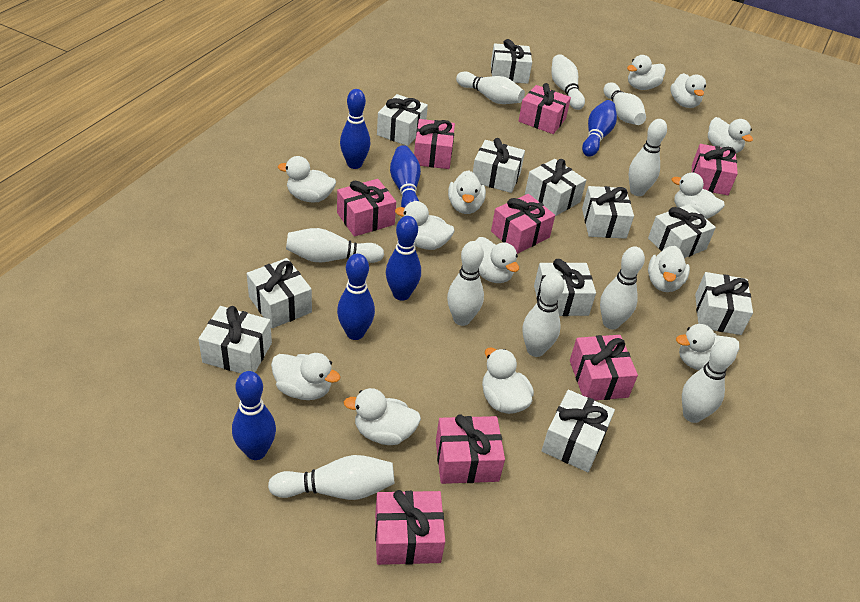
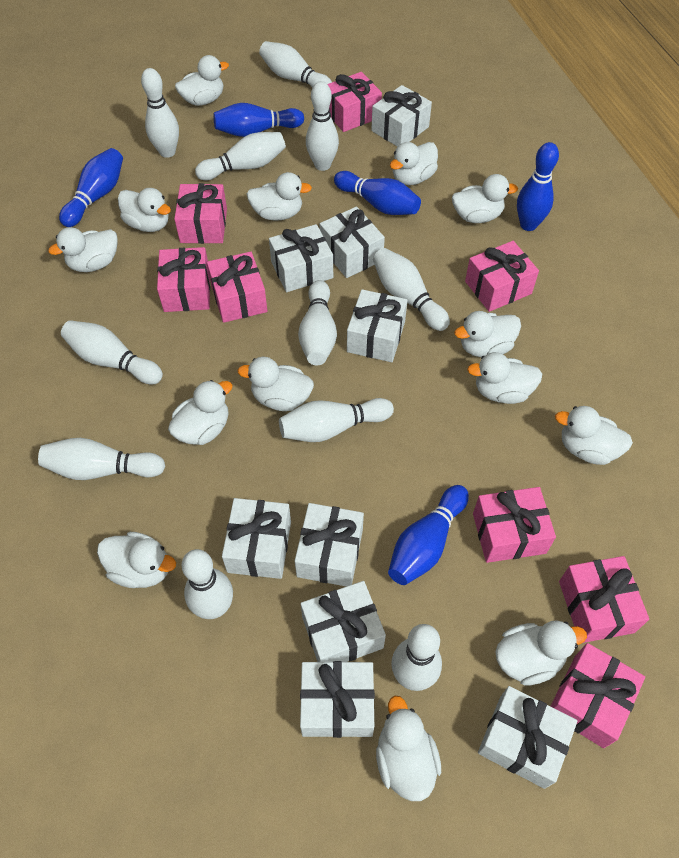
blue bowling pin: 6 -> 5
white bowling pin: 10 -> 11
white duck: 13 -> 14
white gift: 11 -> 9

